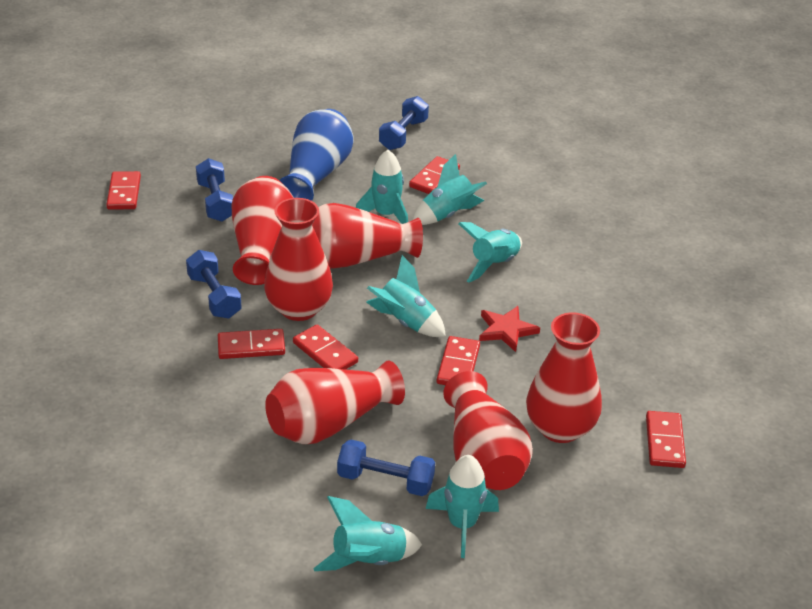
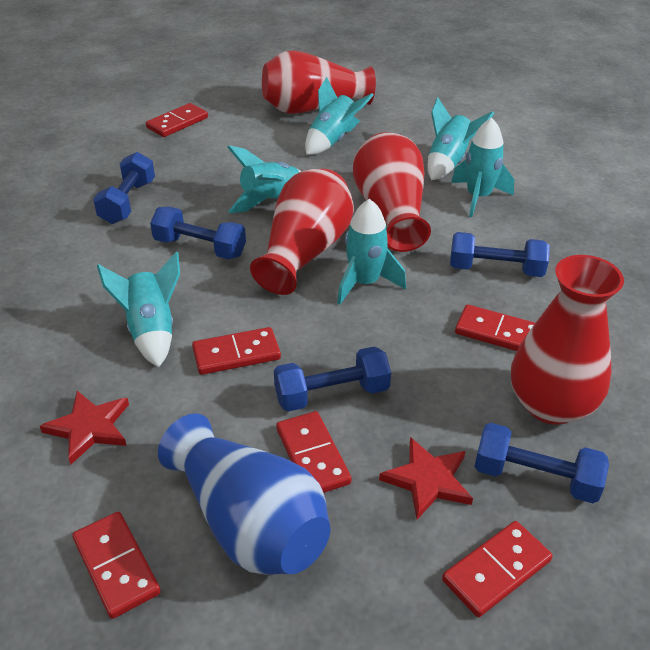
blue dumbbell: 4 -> 5
red star: 1 -> 2
red vase: 6 -> 4

